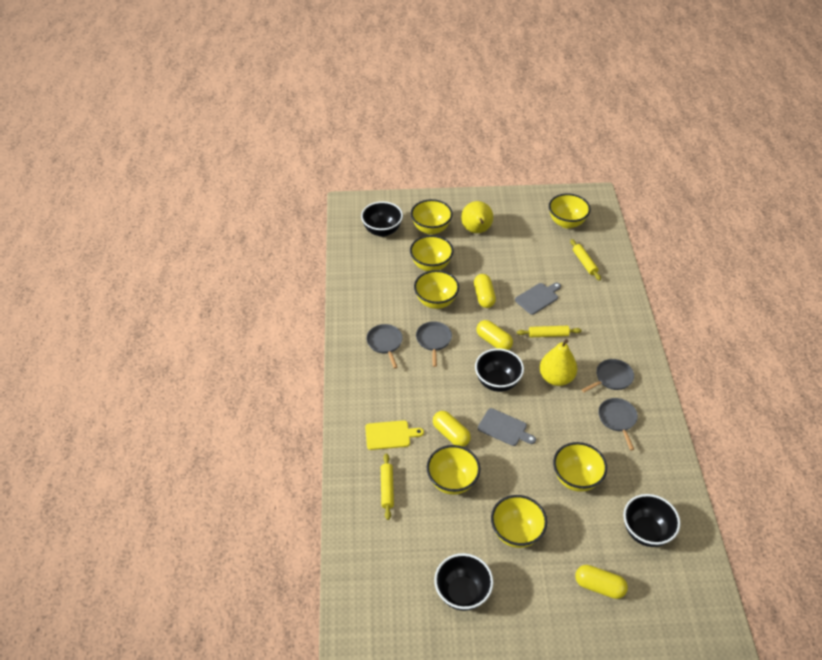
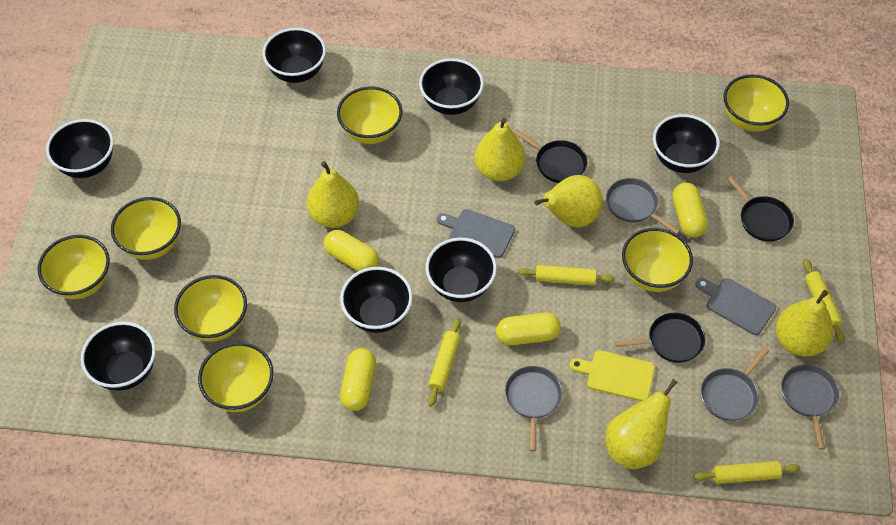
black bowl: 4 -> 7
black pan: 0 -> 3
yellow pear: 2 -> 5
yellow rolling pin: 3 -> 4

